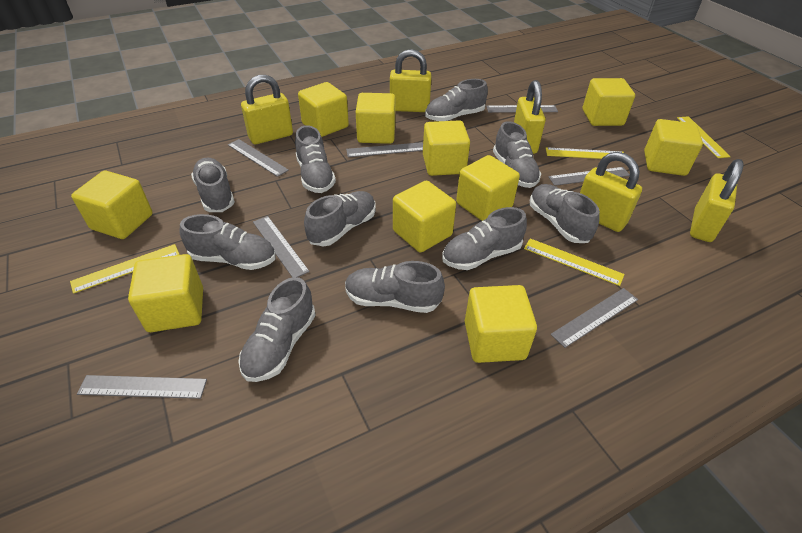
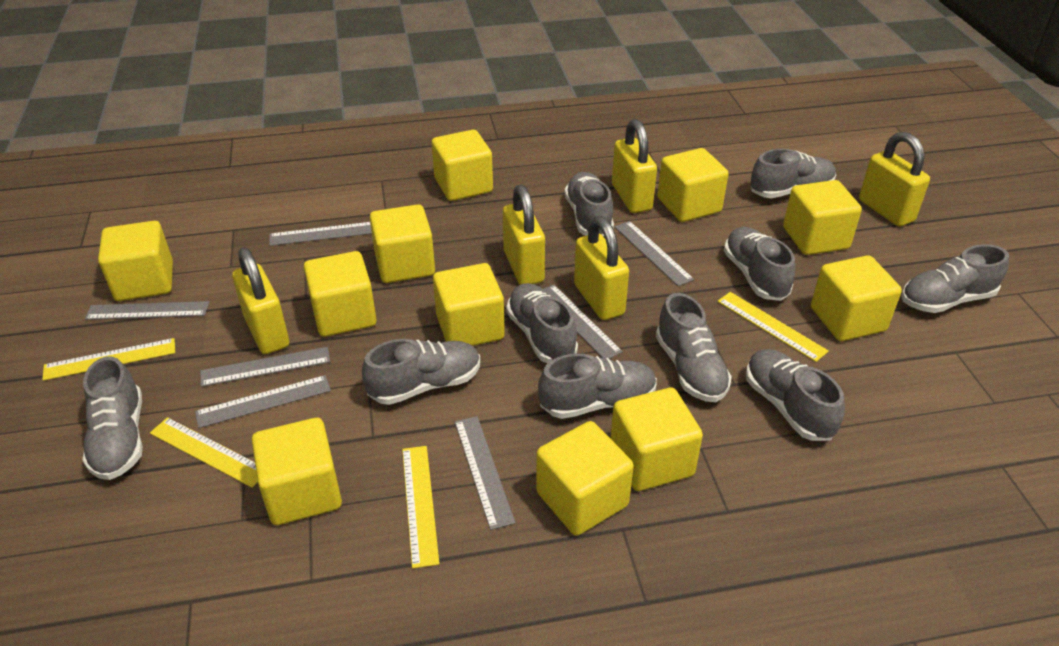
yellow cube: 10 -> 11

